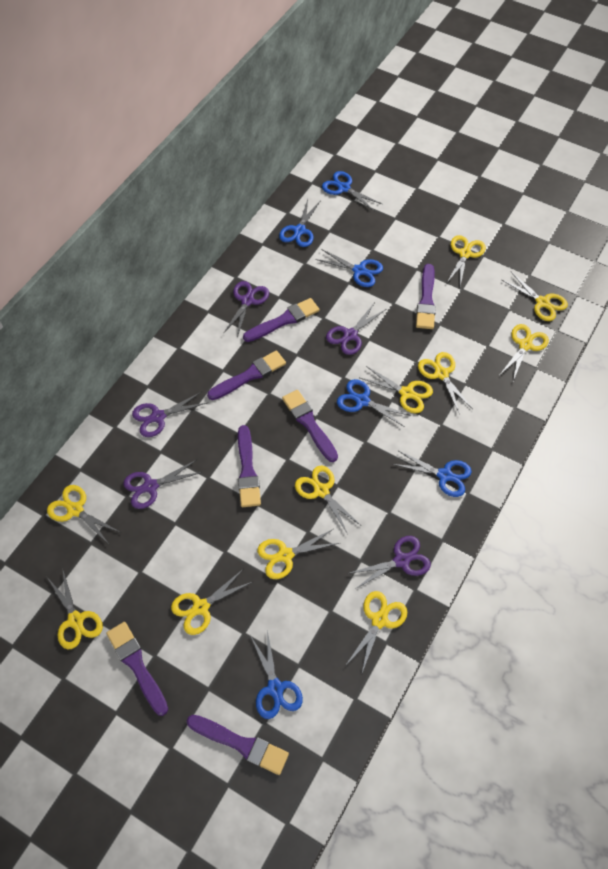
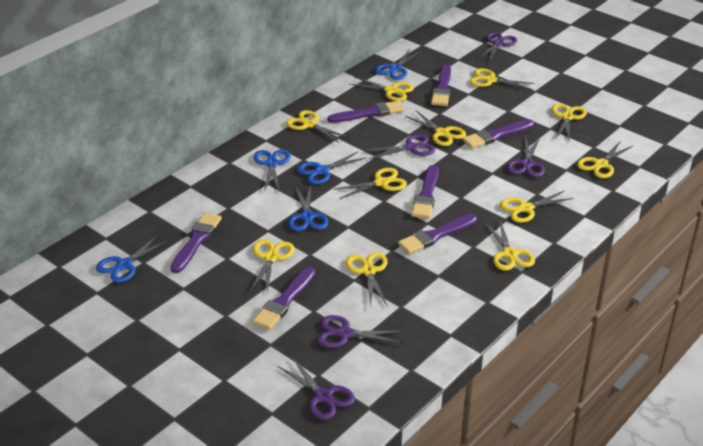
blue scissors: 6 -> 5

